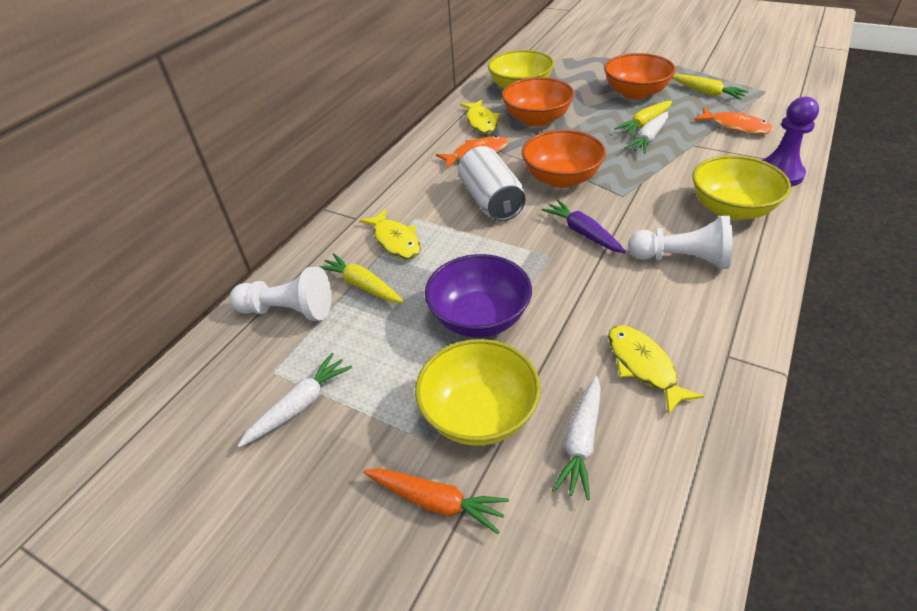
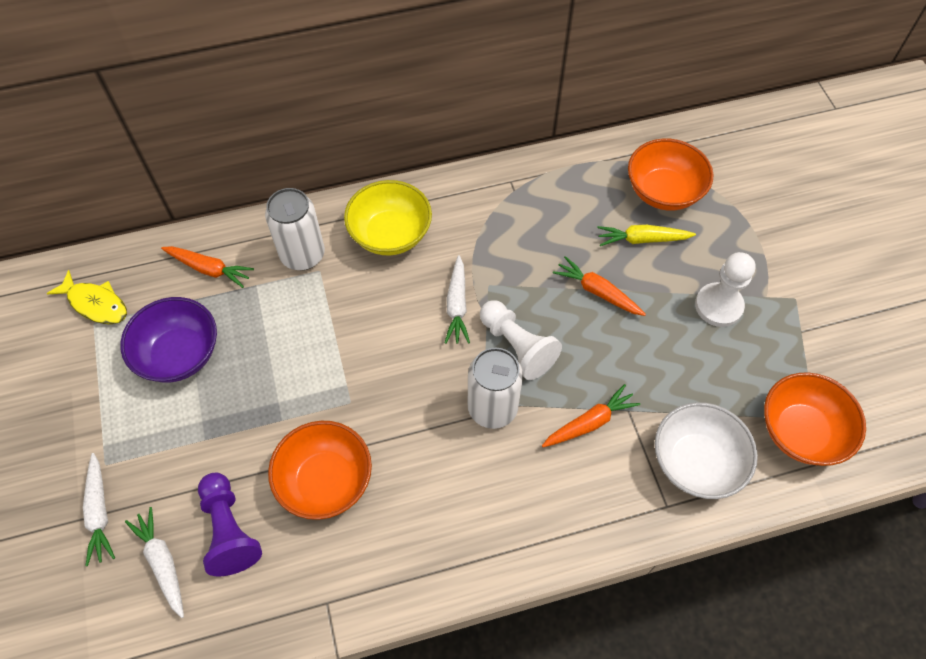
orange carrot: 1 -> 3
orange fish: 2 -> 0
purple carrot: 1 -> 0
white bowl: 0 -> 1
white can: 1 -> 2
yellow bowl: 3 -> 1
yellow carrot: 3 -> 1
yellow fish: 3 -> 1

